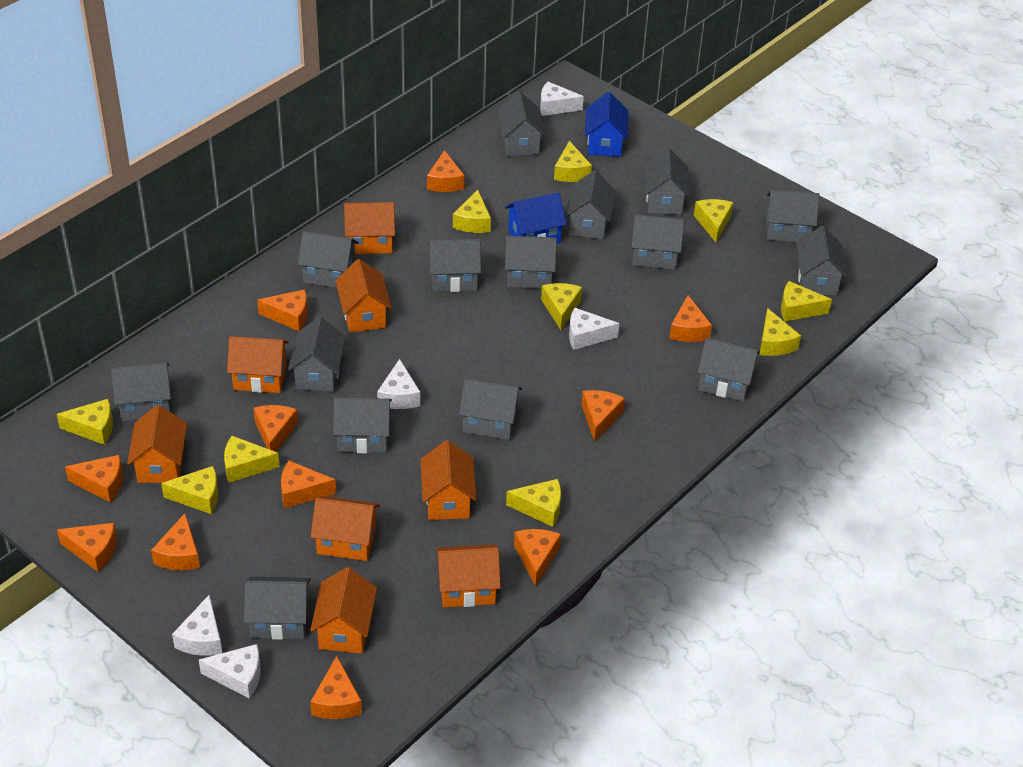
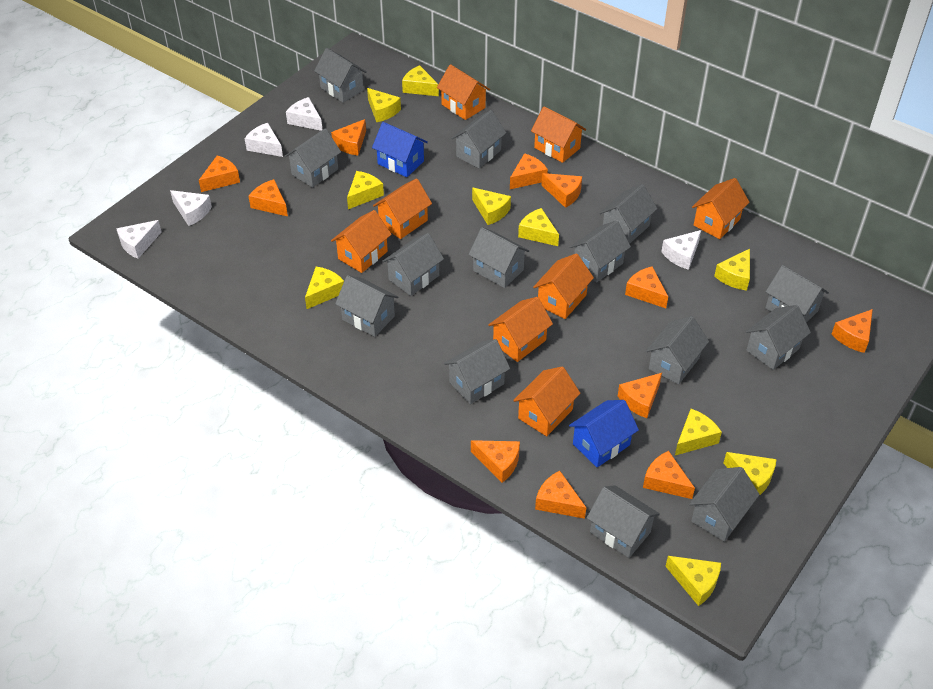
grey house: 15 -> 14

